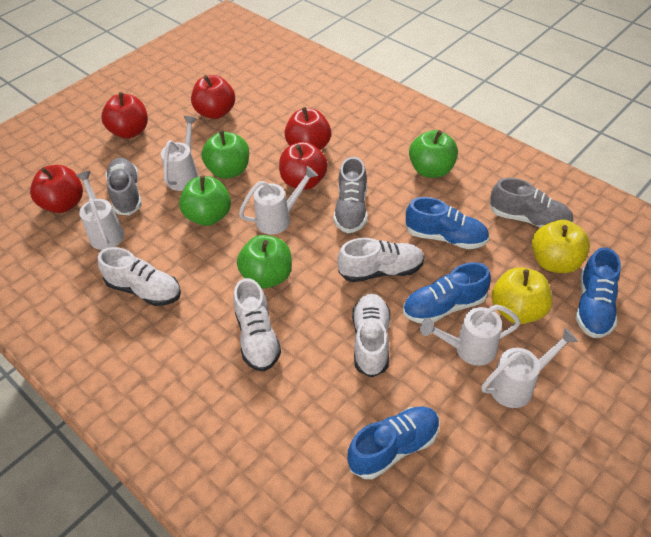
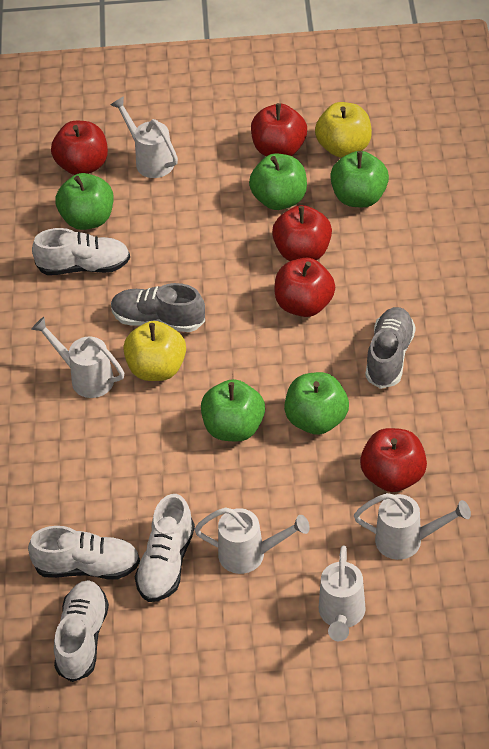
blue shoe: 4 -> 0
green apple: 4 -> 5
grey shoe: 3 -> 2

